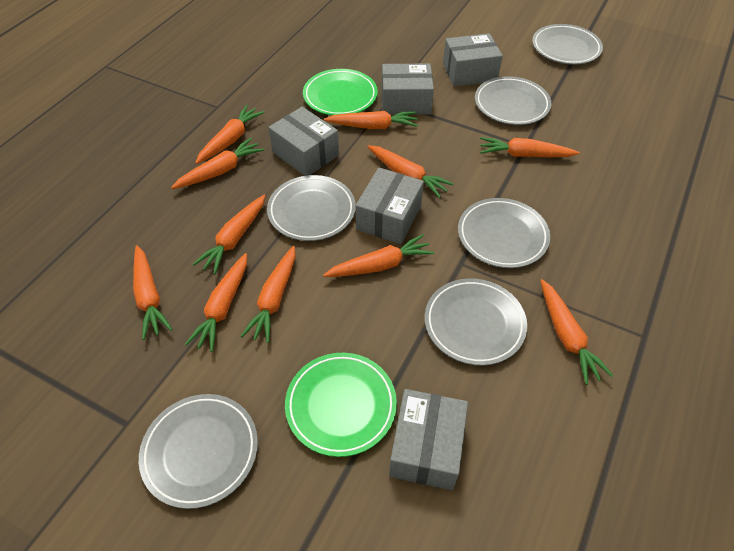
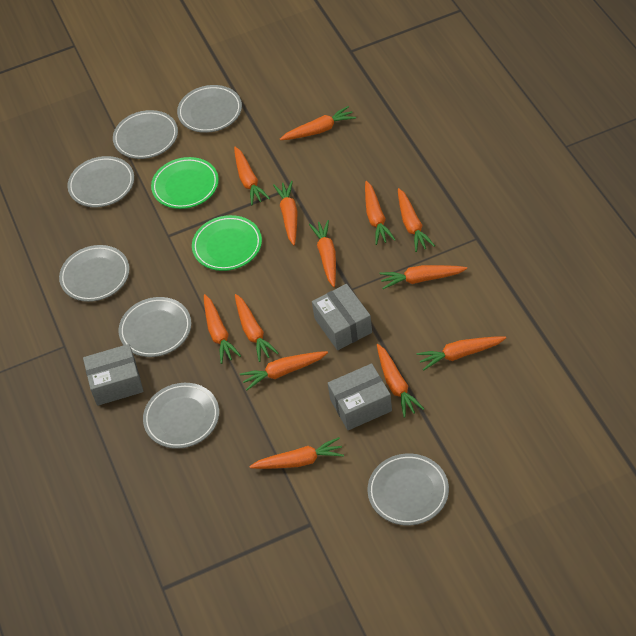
grey box: 5 -> 3
grey plate: 6 -> 7
orange carrot: 11 -> 13

